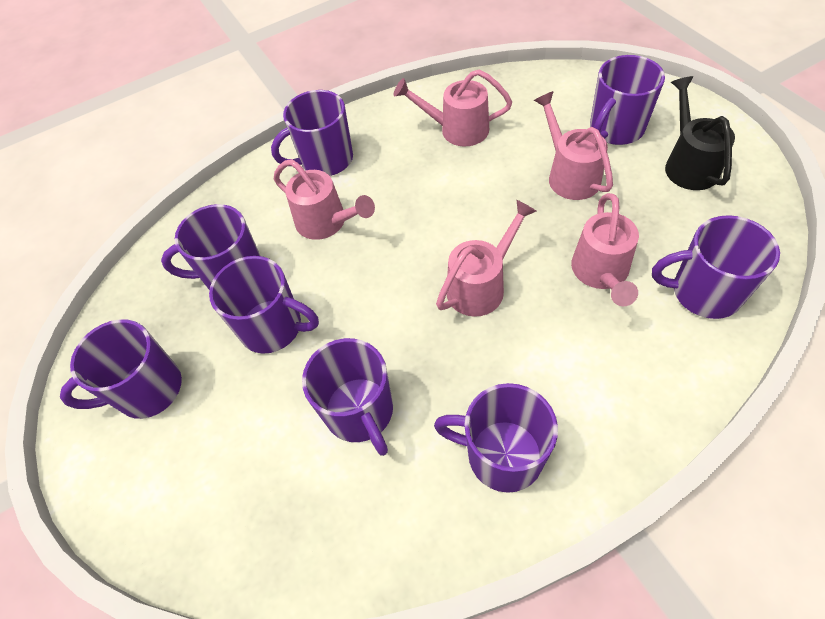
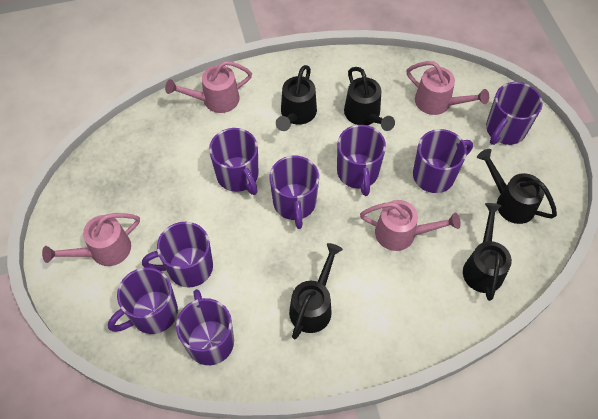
black watering can: 1 -> 5
pink watering can: 5 -> 4

